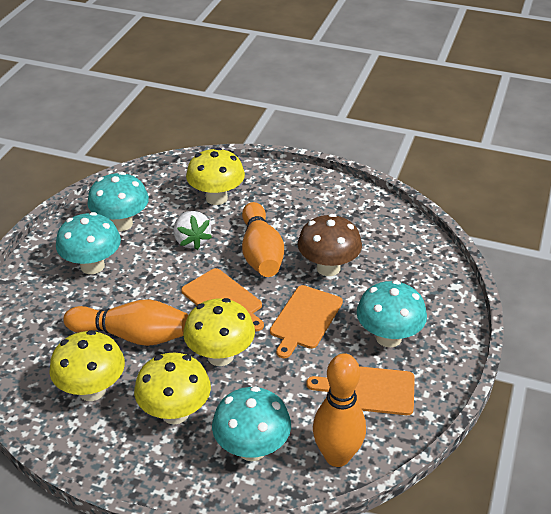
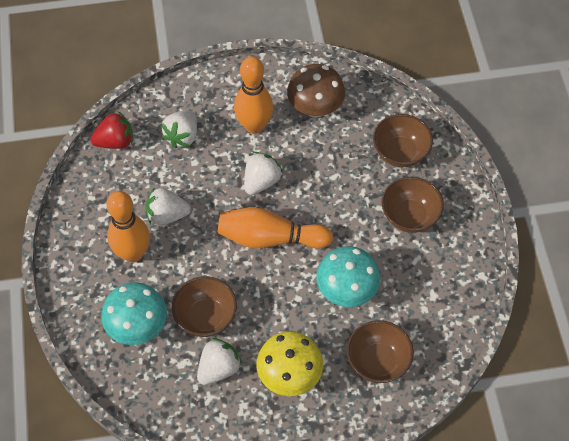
brown bowl: 0 -> 4
orange cutting board: 3 -> 0
red strawberry: 0 -> 1
turquoise mushroom: 4 -> 2
white strawberry: 1 -> 4
yellow mushroom: 4 -> 1

